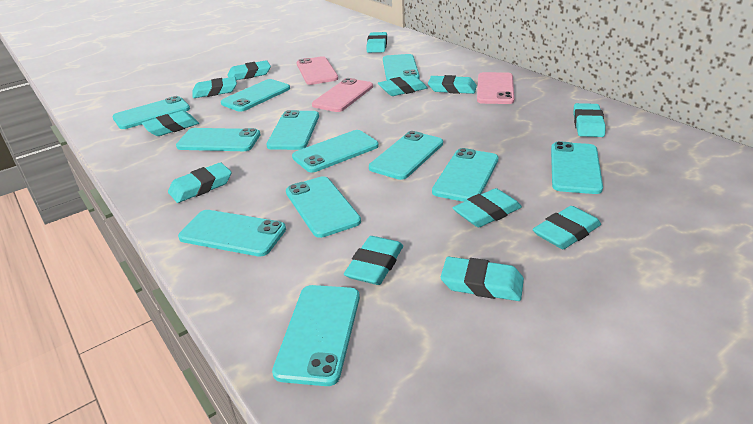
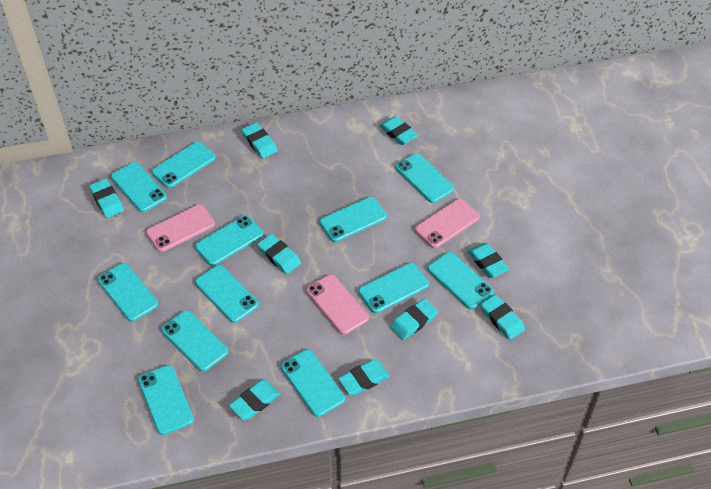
turquoise eraser: 12 -> 9

